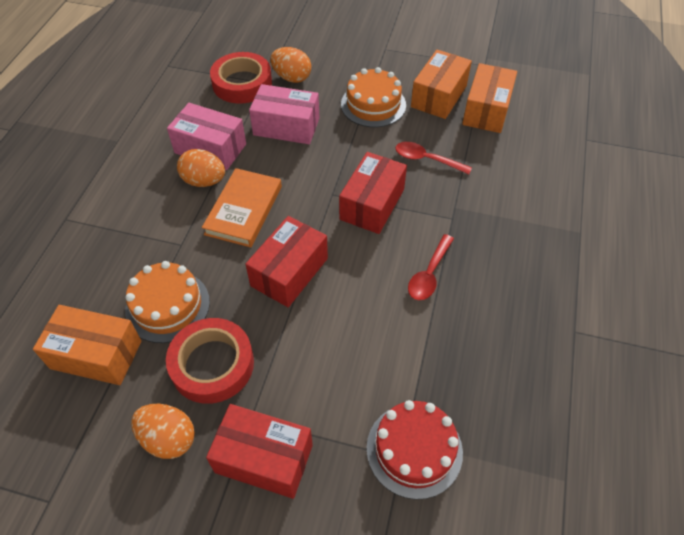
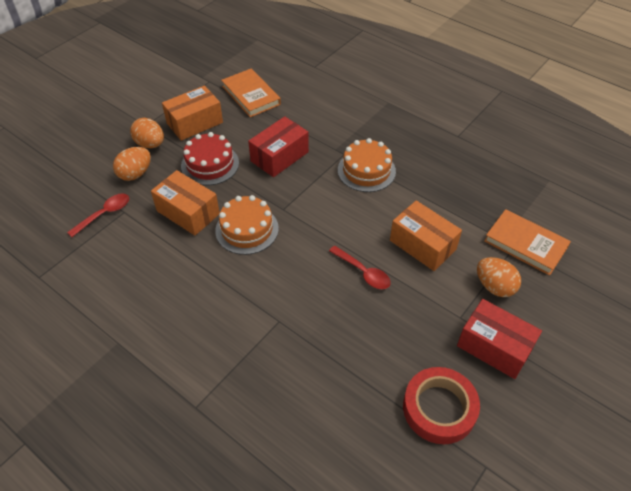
orange book: 1 -> 2
pink box: 2 -> 0
red box: 3 -> 2
red tape: 2 -> 1

